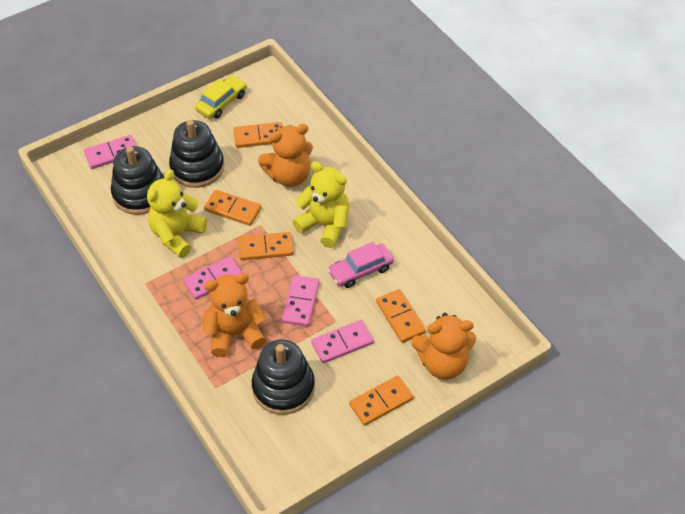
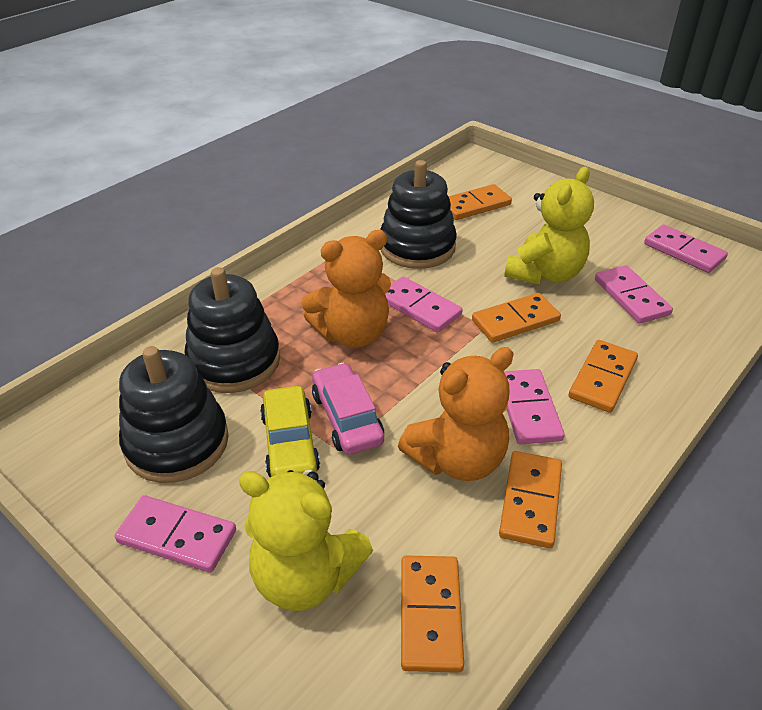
orange teddy bear: 3 -> 2
pink domino: 4 -> 5

